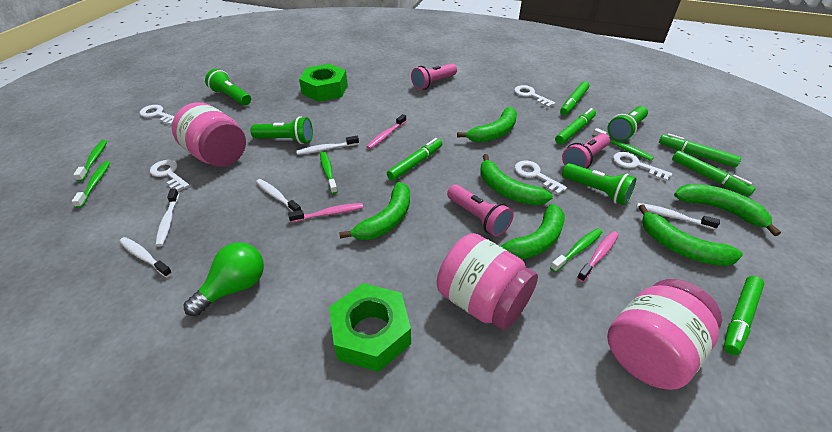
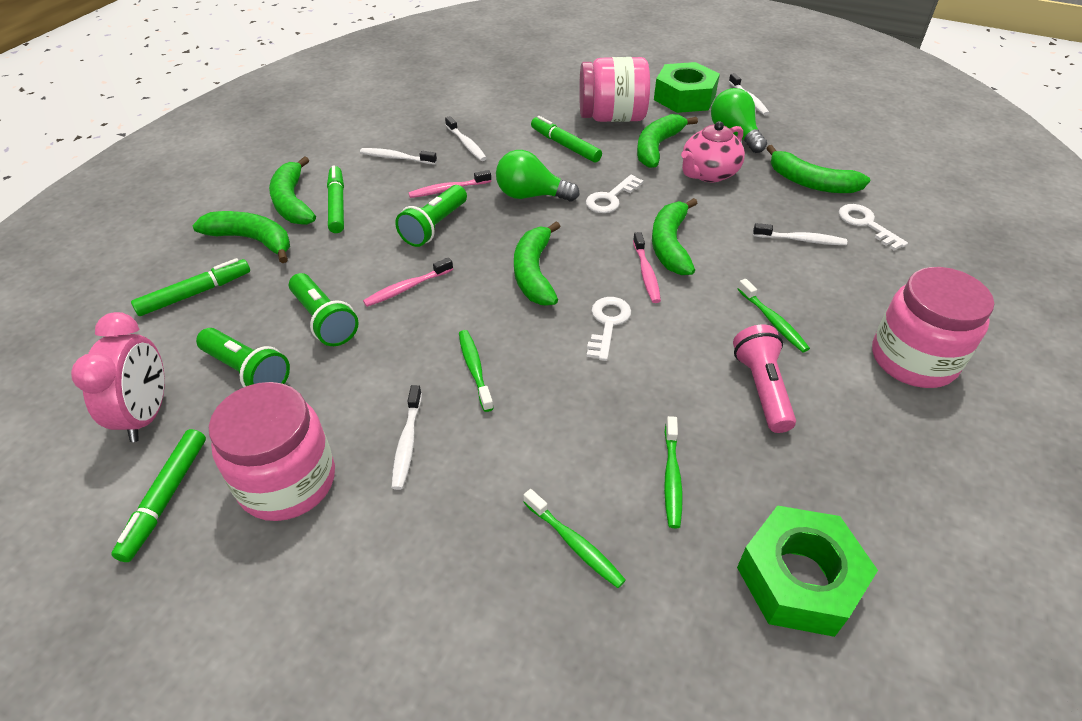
green flashlight: 4 -> 3
green light bulb: 1 -> 2
green marker: 6 -> 4
green toothbrush: 5 -> 4
pink clock: 0 -> 1
pink flashlight: 3 -> 1
pink teapot: 0 -> 1
white key: 5 -> 3

